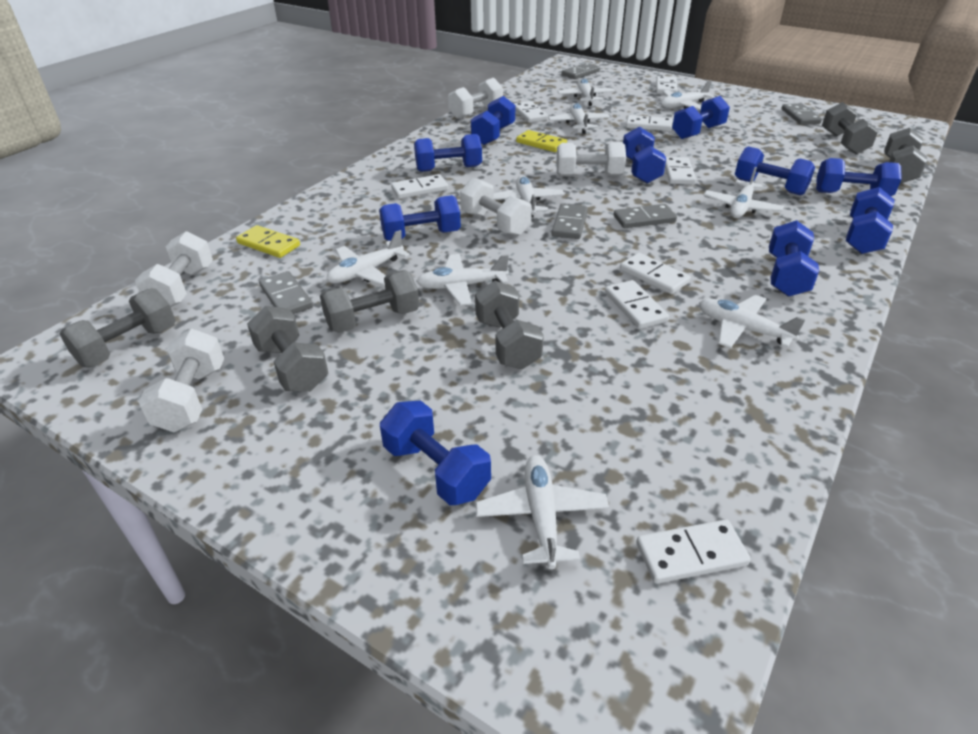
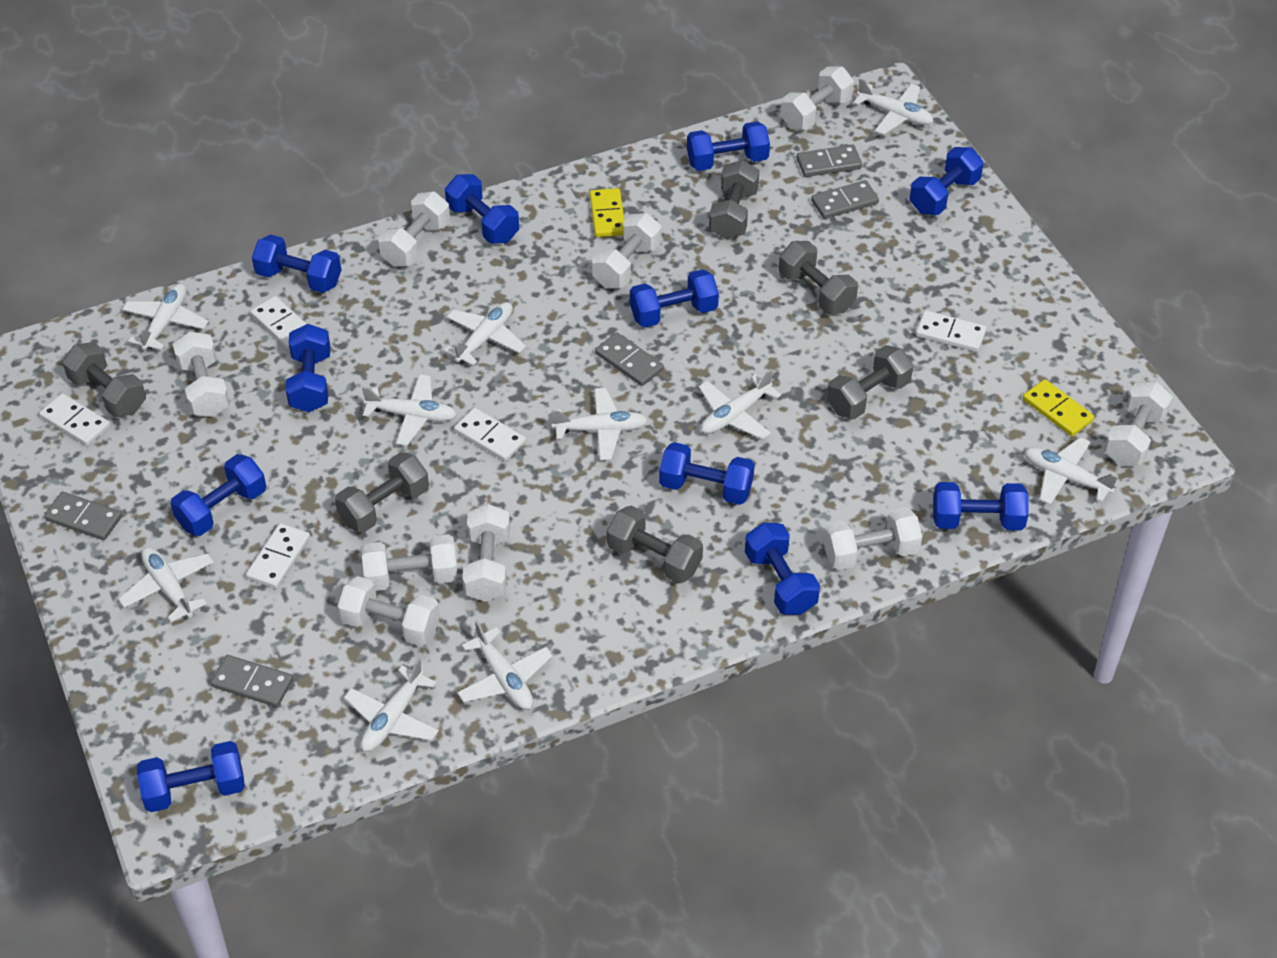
blue dumbbell: 10 -> 11
white domino: 8 -> 5
white dumbbell: 5 -> 9
white plane: 9 -> 10

